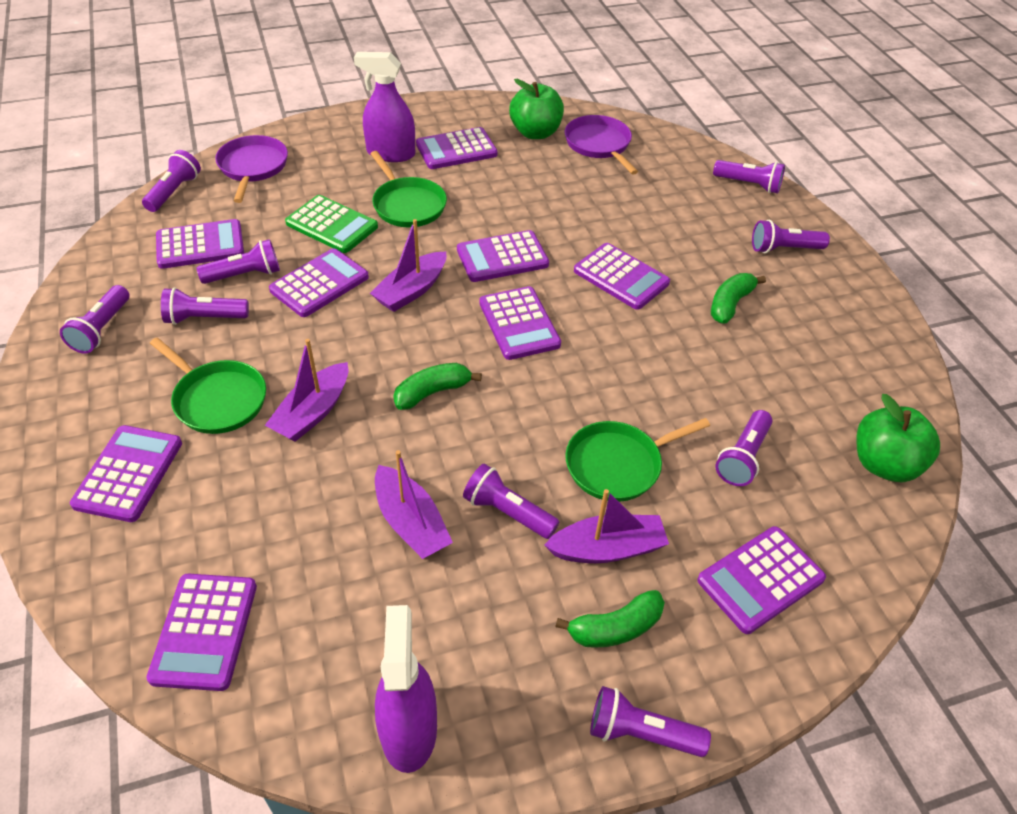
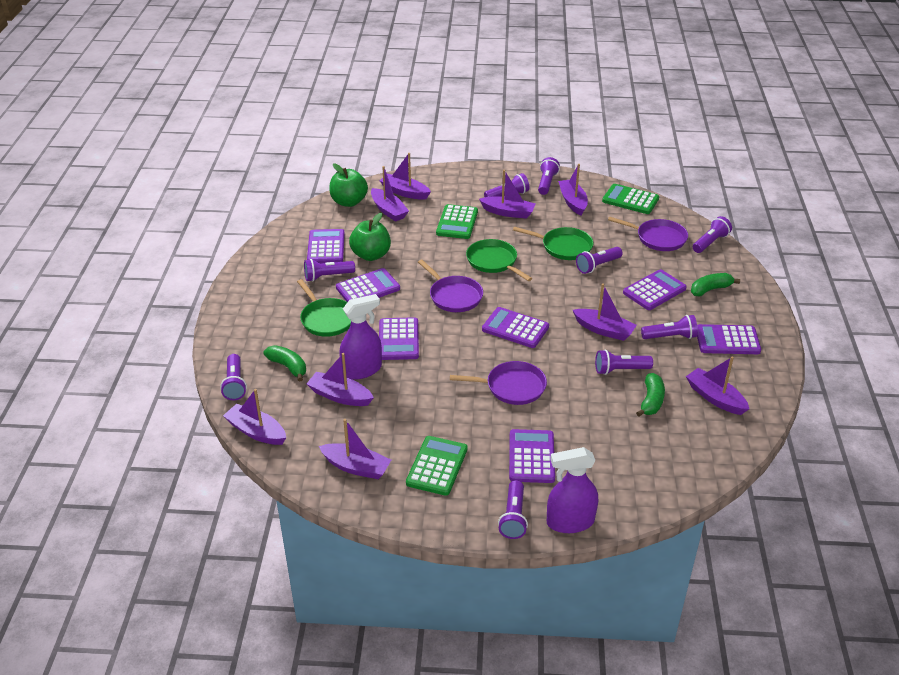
green calculator: 1 -> 3
purple boat: 4 -> 9
purple calculator: 9 -> 7
purple pan: 2 -> 3

